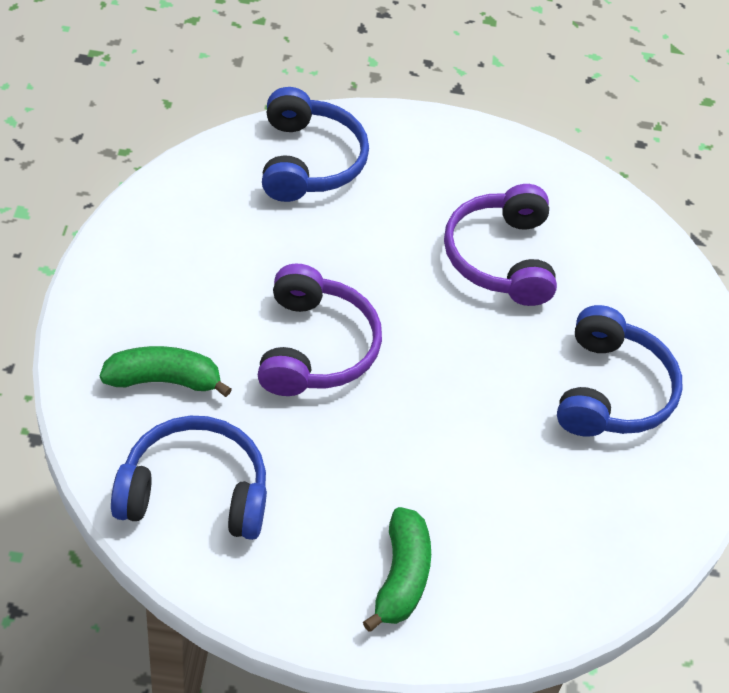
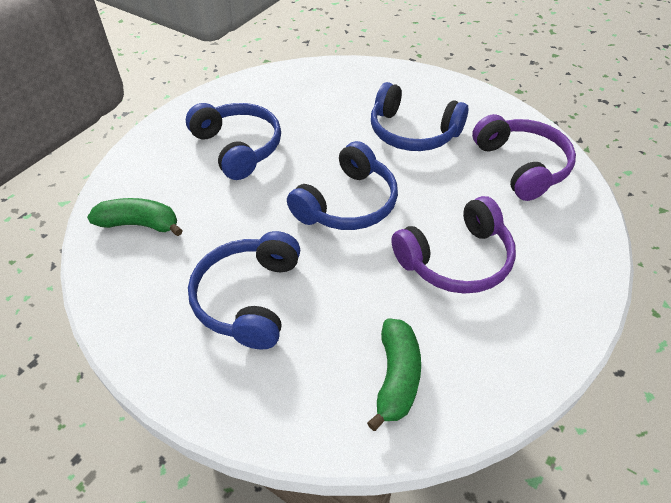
blue headphones: 3 -> 4

